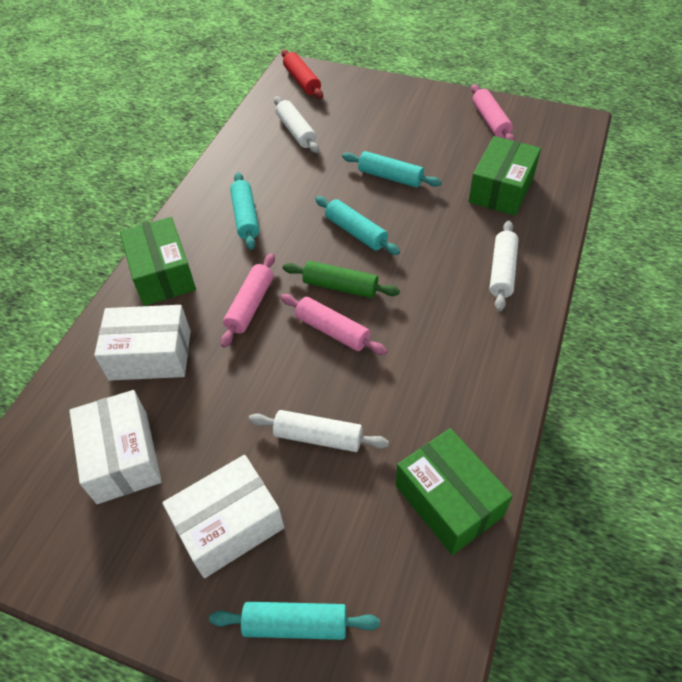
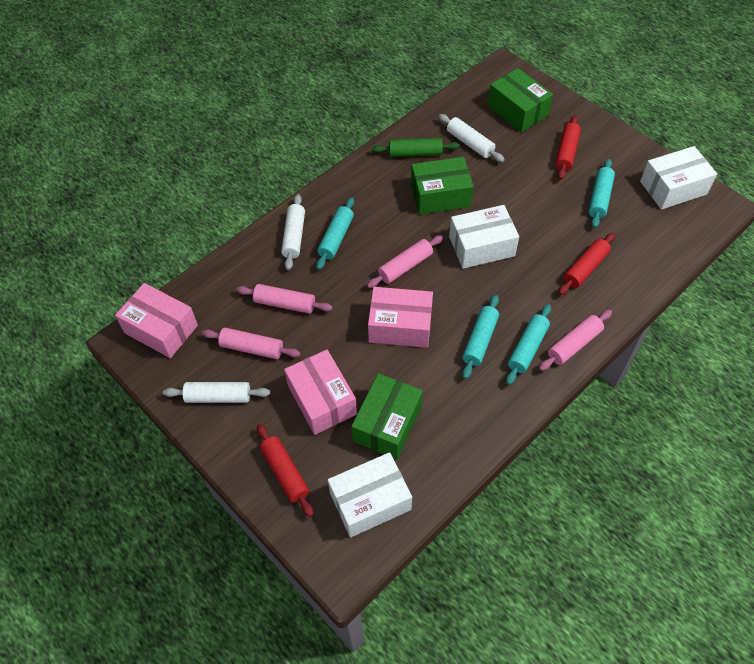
pink box: 0 -> 3
pink rolling pin: 3 -> 4
red rolling pin: 1 -> 3

